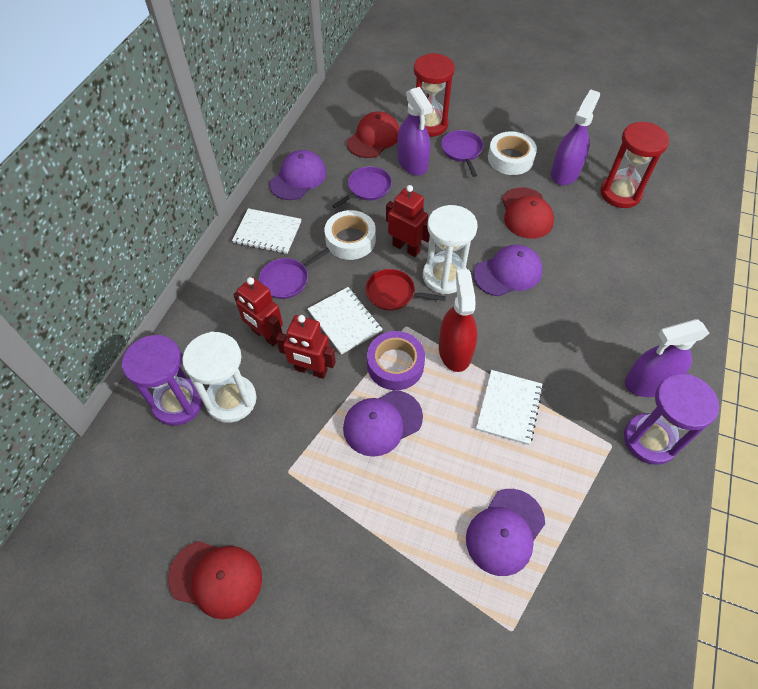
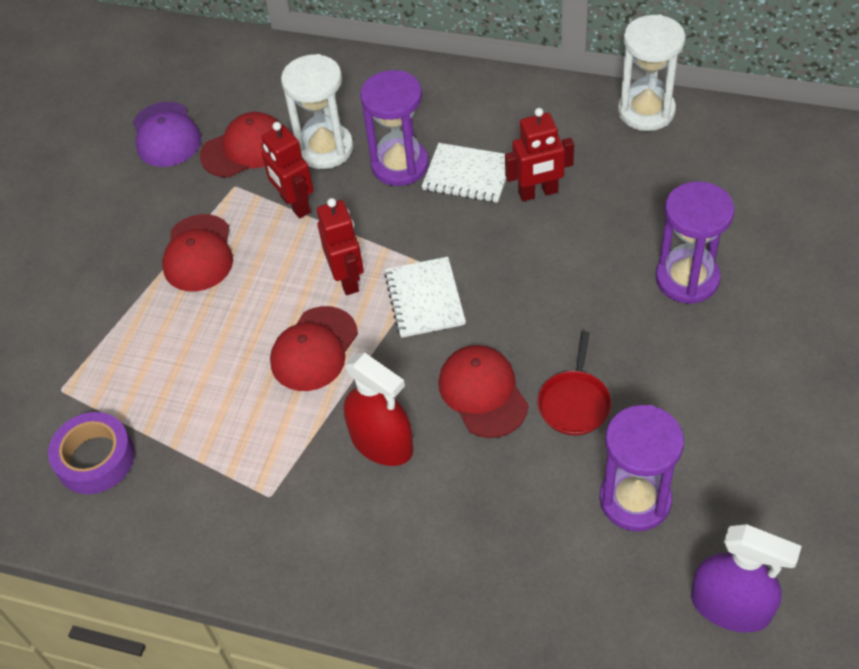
purple cap: 4 -> 1
purple hourglass: 2 -> 3
purple pan: 3 -> 0
purple spray bottle: 3 -> 1
red cap: 3 -> 4
red hourglass: 2 -> 0
white notebook: 3 -> 2
white tape: 2 -> 0

